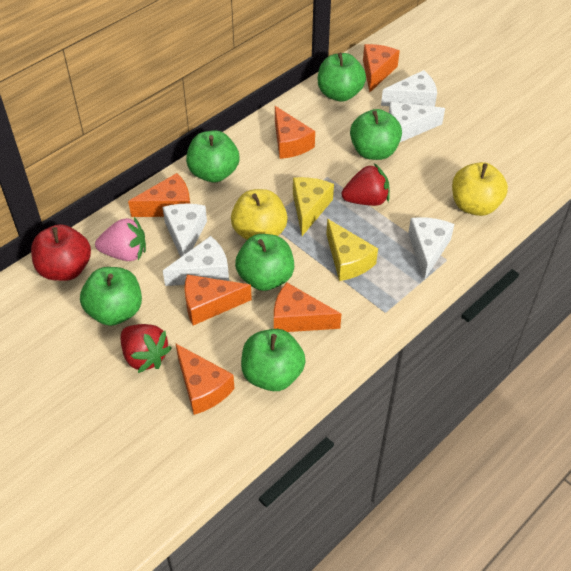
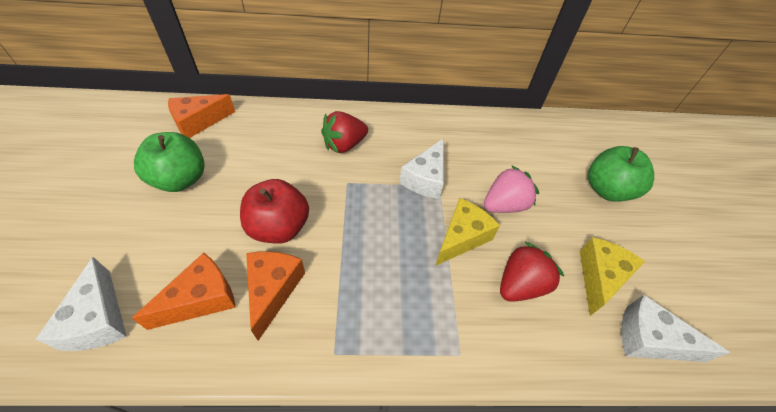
green apple: 6 -> 2
orange cheese: 6 -> 3
white cheese: 5 -> 3
yellow apple: 2 -> 0

